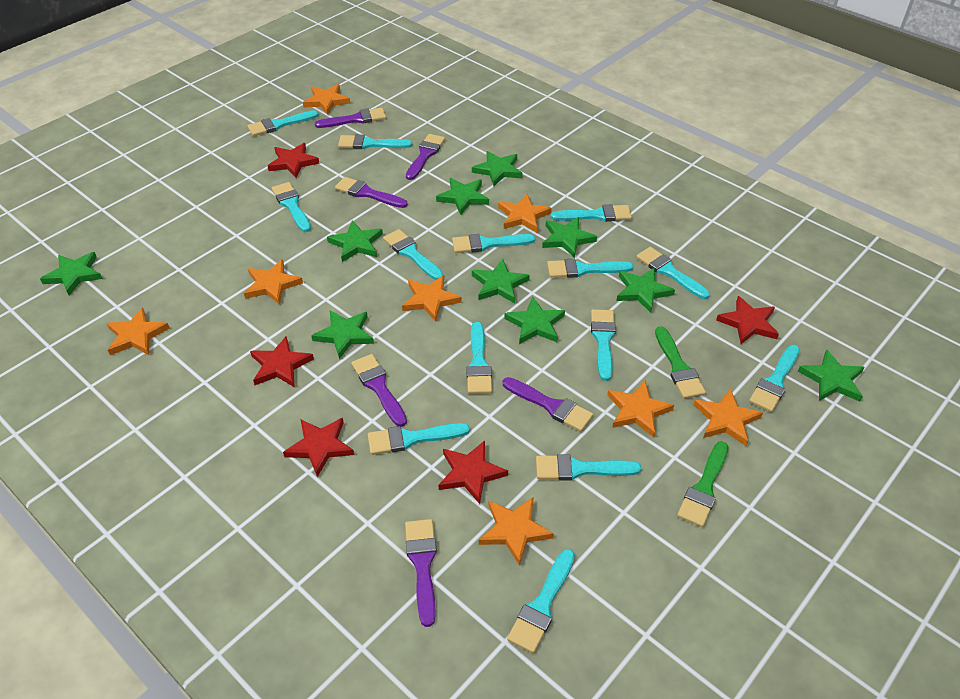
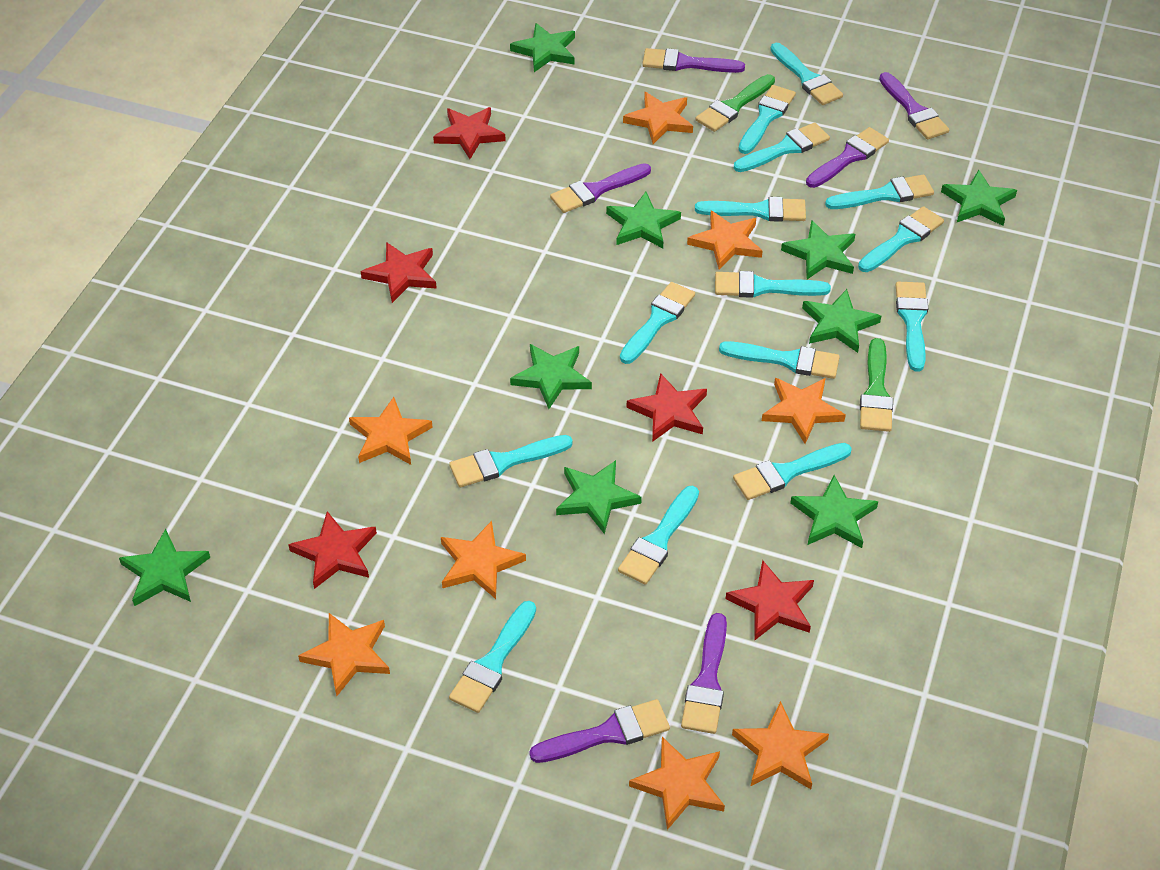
green star: 10 -> 9

